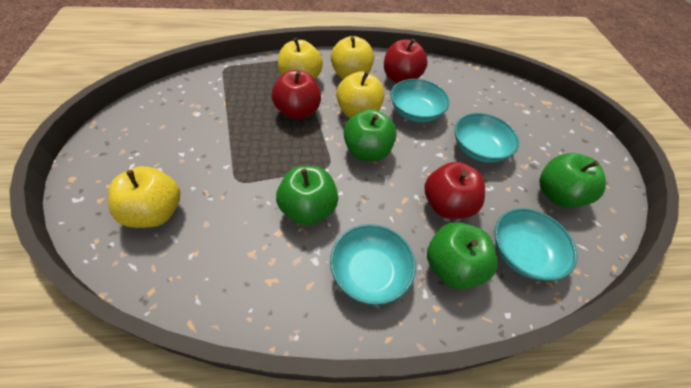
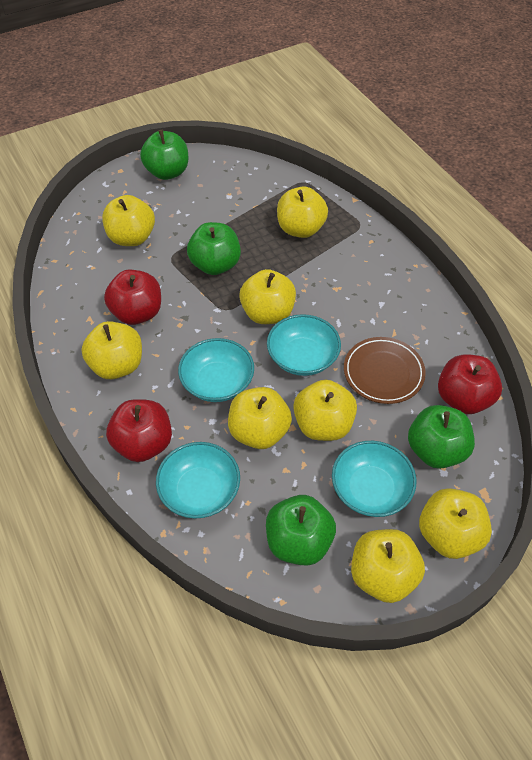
brown plate: 0 -> 1
yellow apple: 4 -> 8

